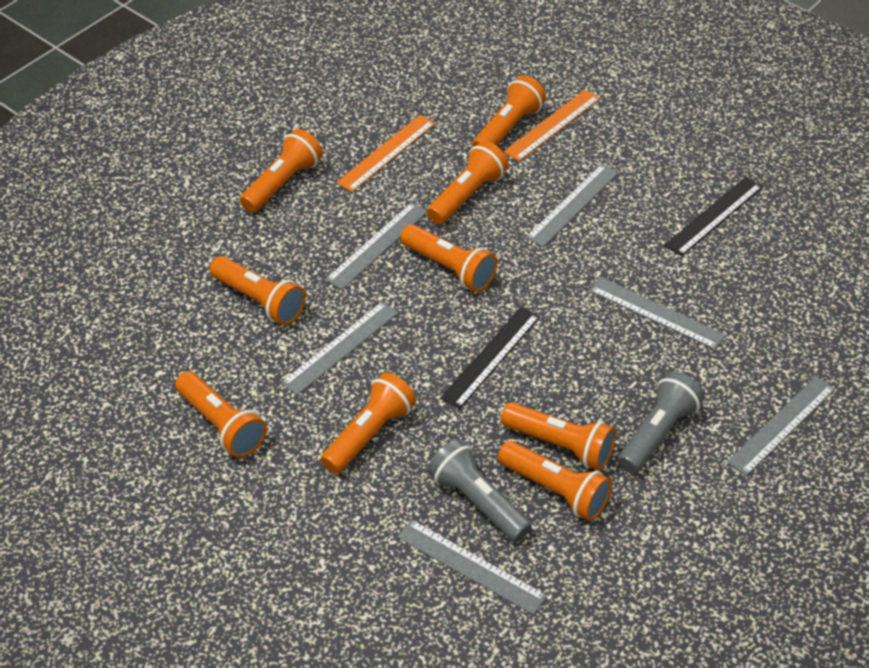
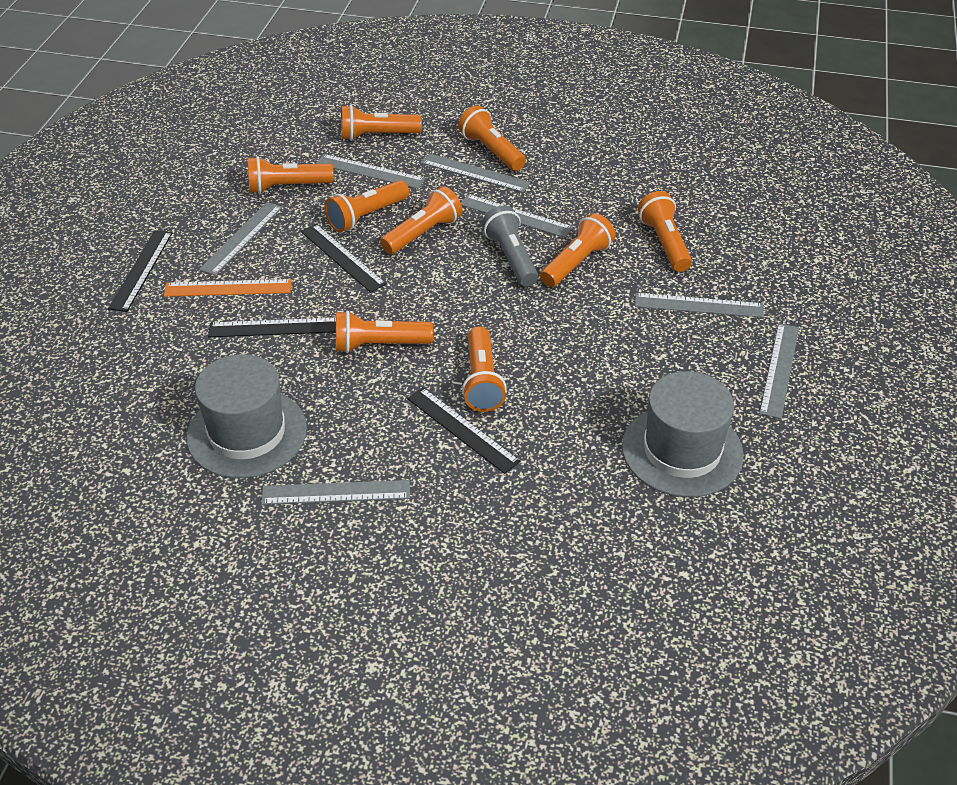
black ruler: 2 -> 4
grey flashlight: 2 -> 1
grey hat: 0 -> 2
grey ruler: 6 -> 7
orange ruler: 2 -> 1

